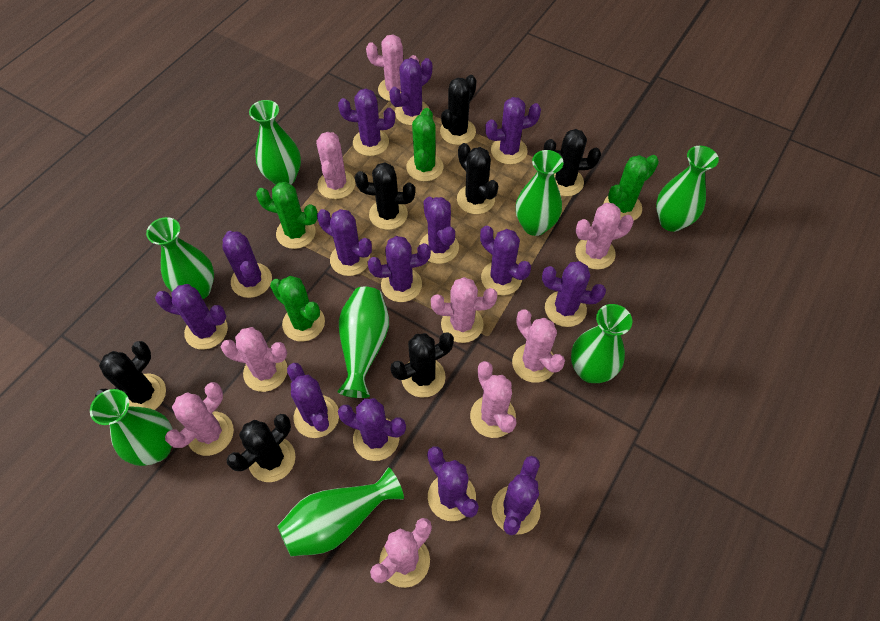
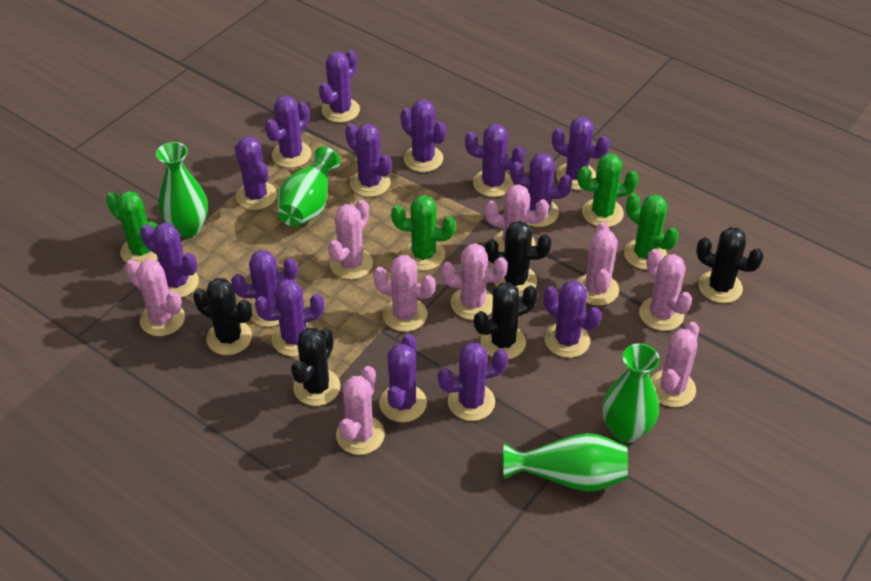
black cactus: 7 -> 5
green vase: 8 -> 4

